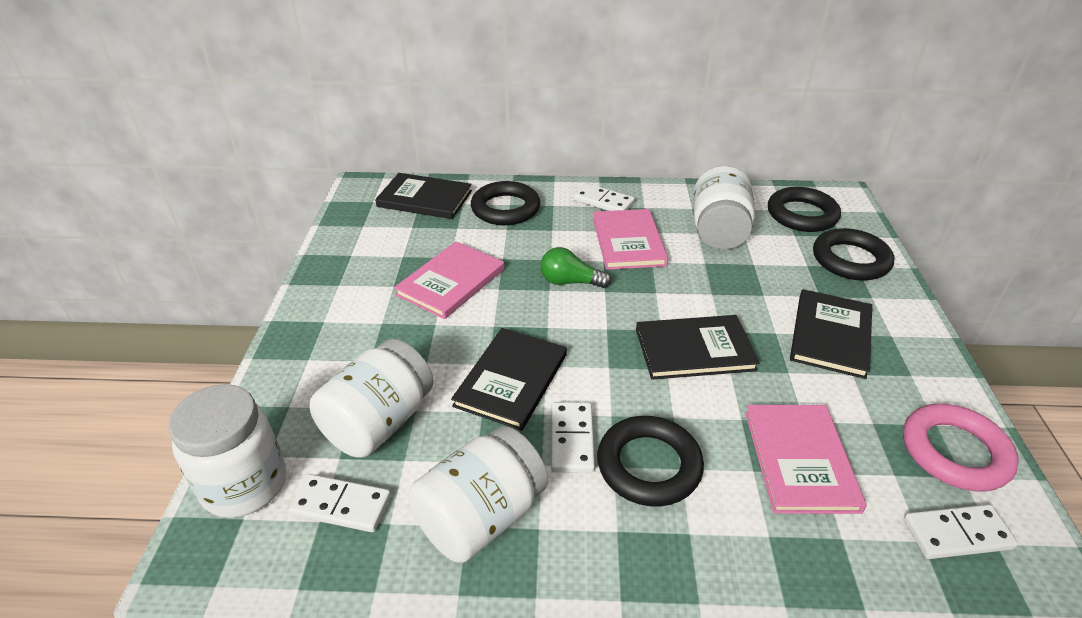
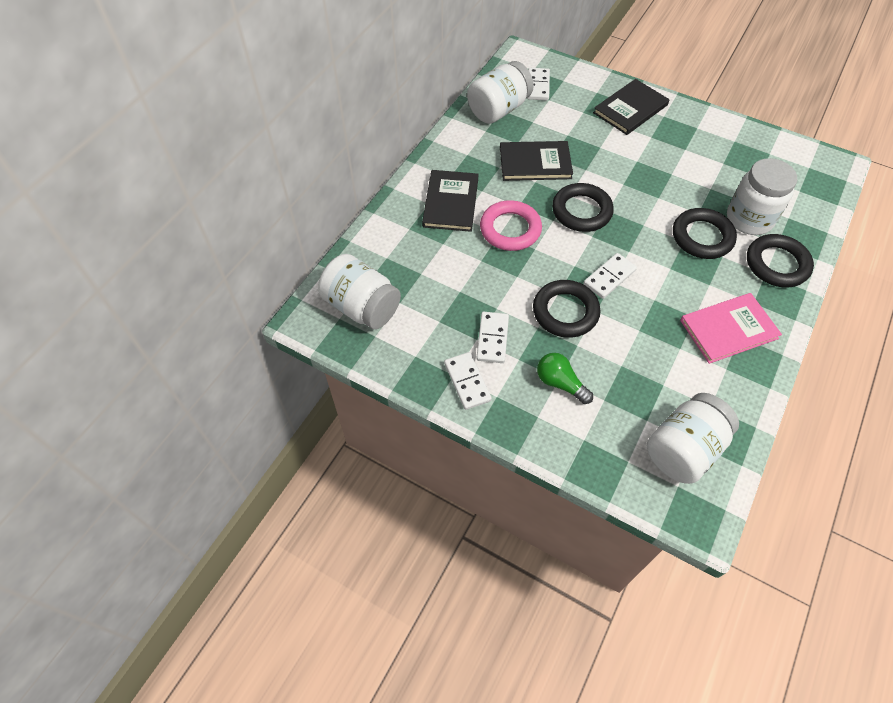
black book: 4 -> 3
pink book: 3 -> 1

